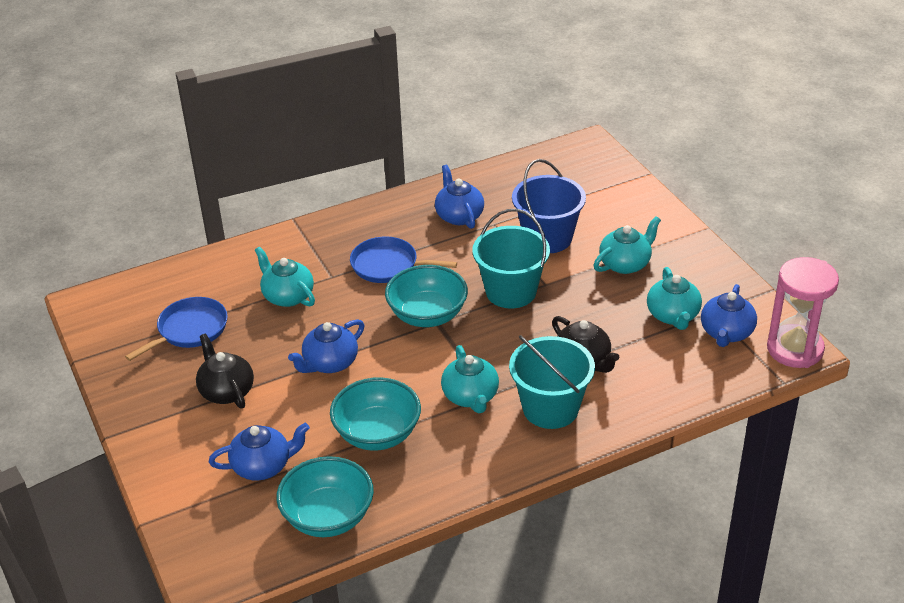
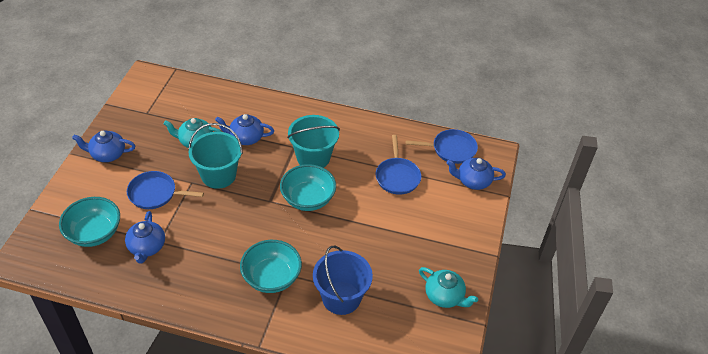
black teapot: 2 -> 0
blue pan: 2 -> 3
pink hourglass: 1 -> 0
turquoise teapot: 4 -> 2

